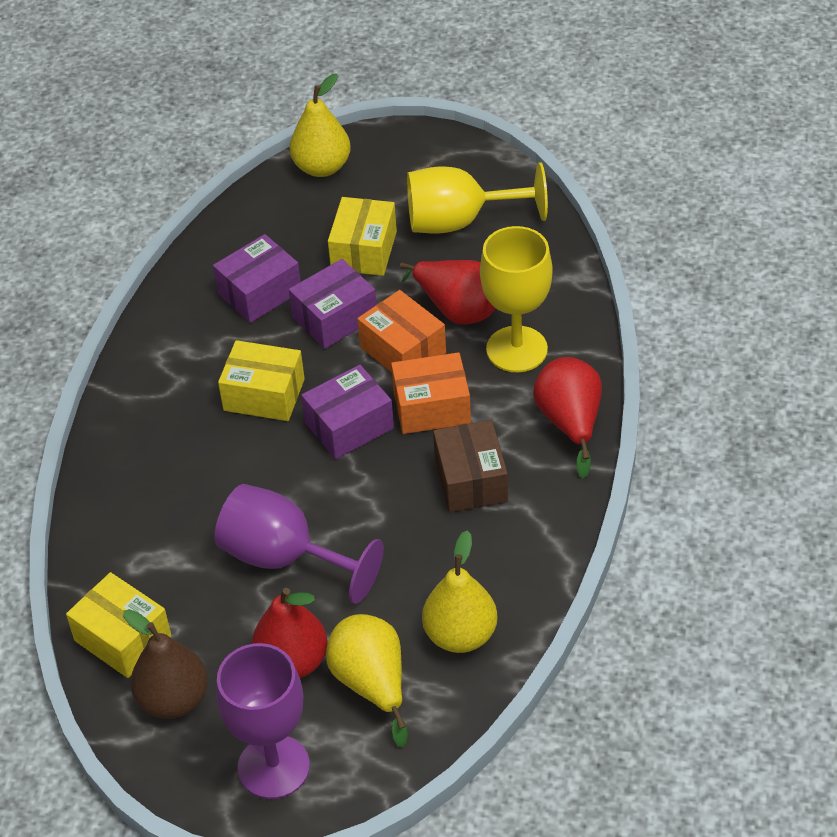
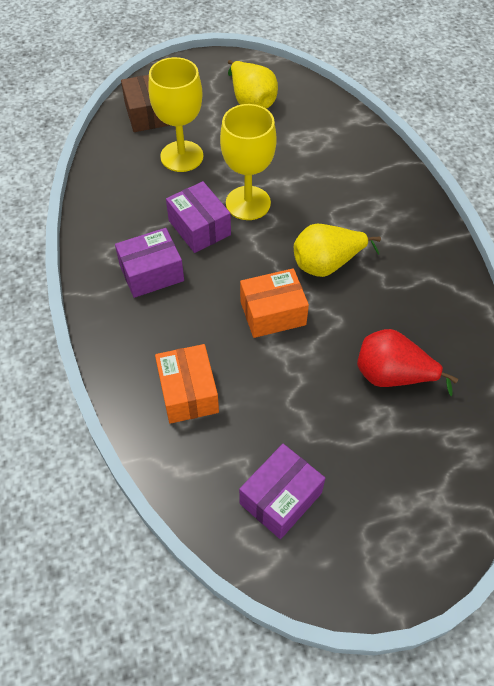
brown pear: 1 -> 0
purple goblet: 2 -> 0
red pear: 3 -> 1
yellow box: 3 -> 0
yellow pear: 3 -> 2

